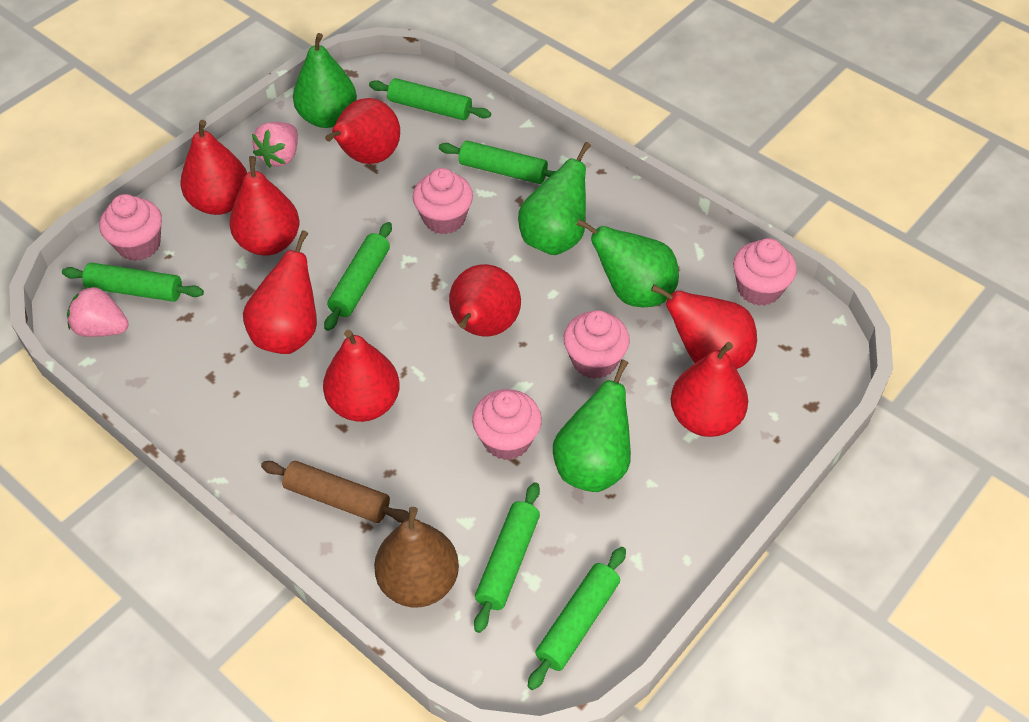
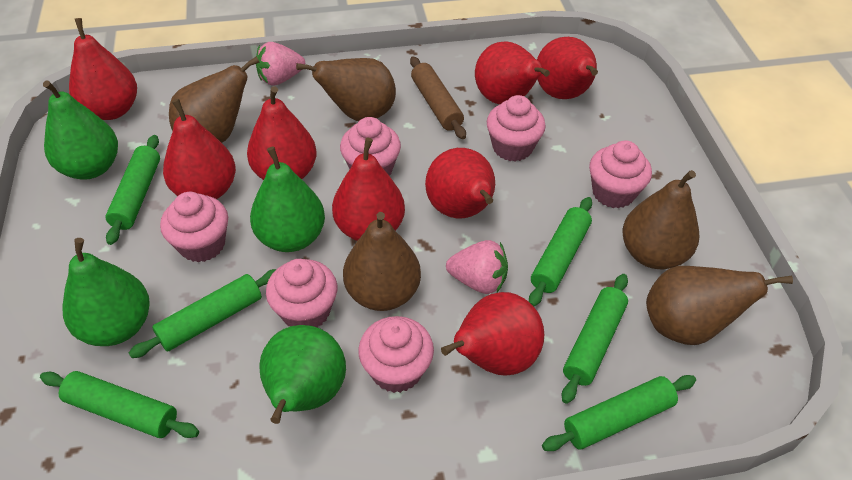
brown pear: 1 -> 5
pink cupcake: 5 -> 6

